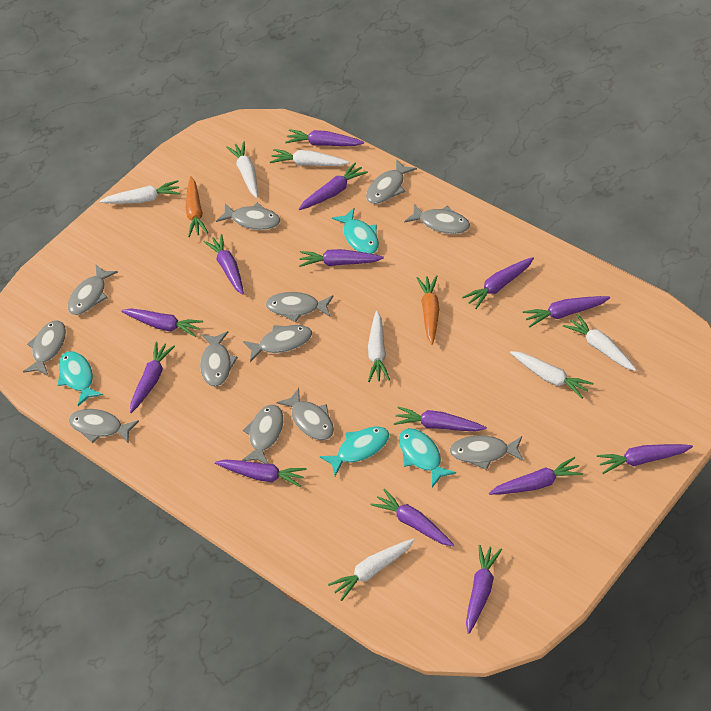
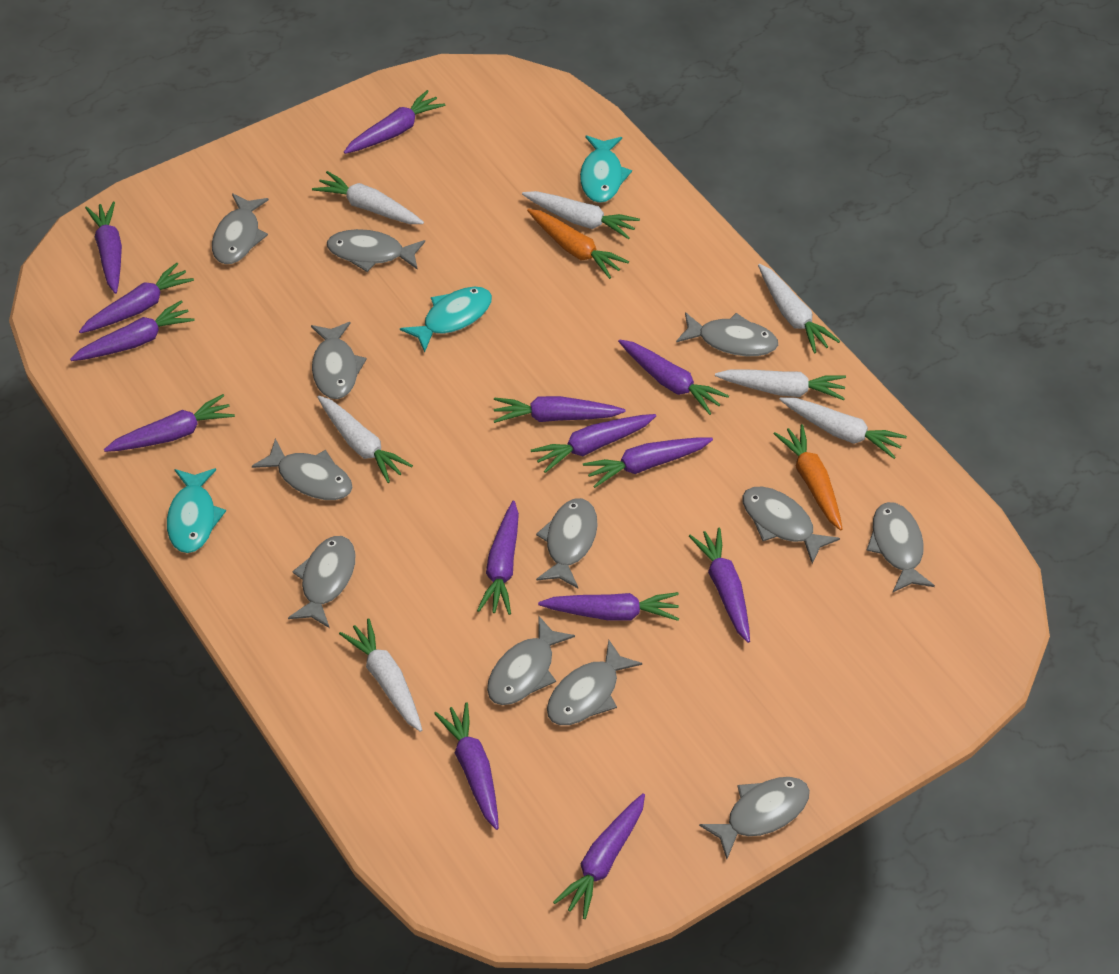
turquoise fish: 4 -> 3

